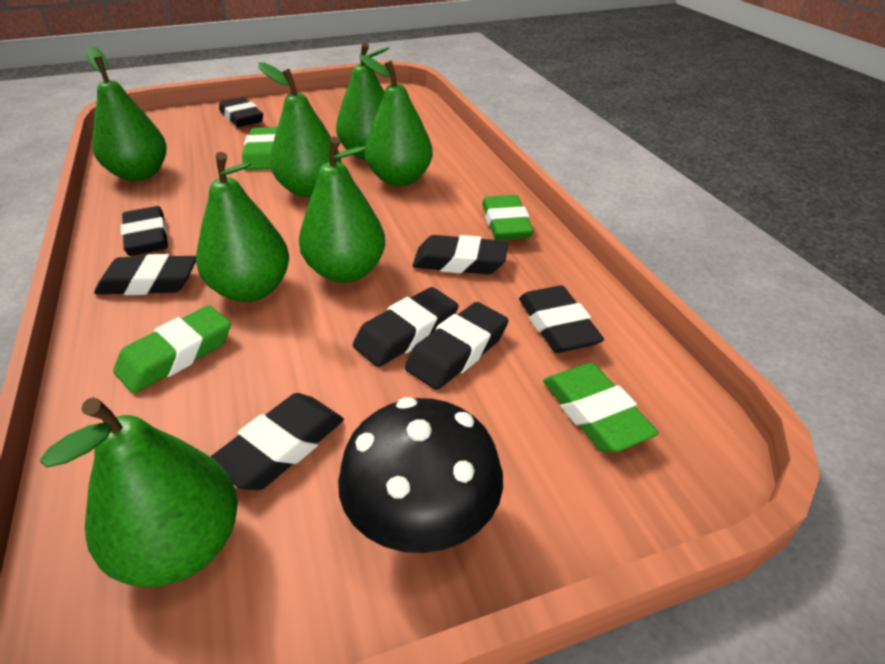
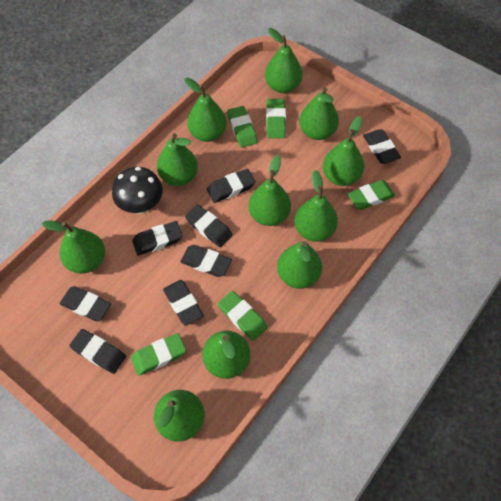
green eraser: 4 -> 5
green pear: 7 -> 11

